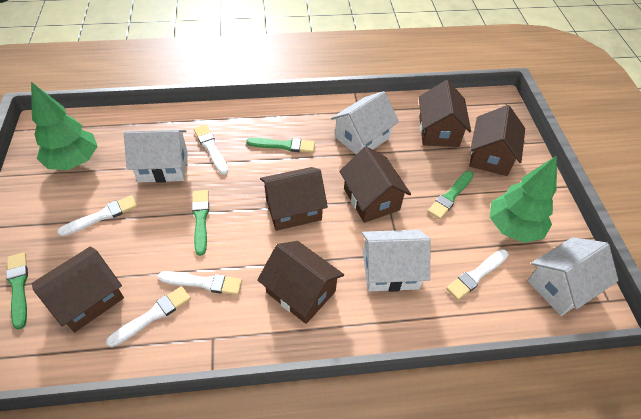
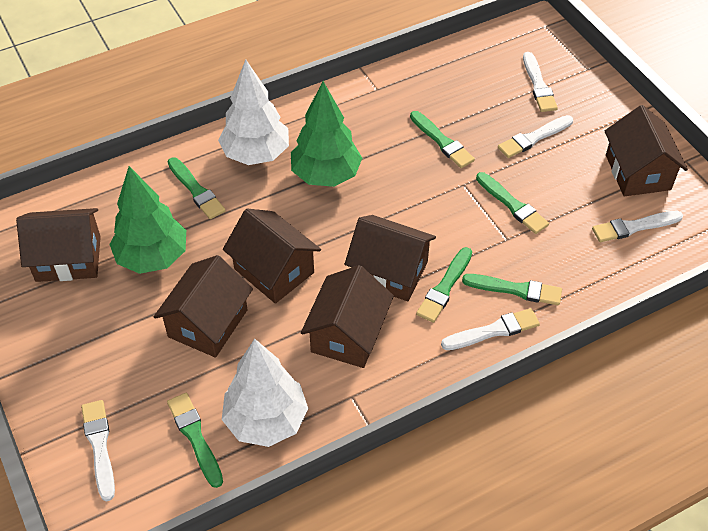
green brush: 4 -> 6
white house: 4 -> 0
white tree: 0 -> 2

